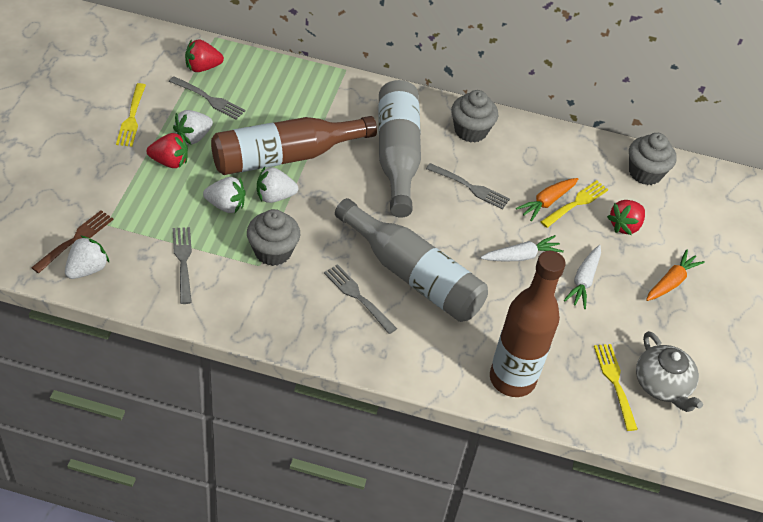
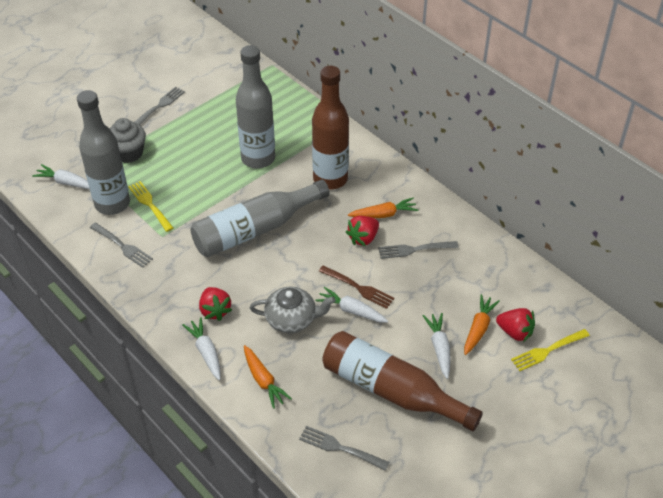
grey bottle: 2 -> 3
grey cupcake: 3 -> 1
orange carrot: 2 -> 3
white carrot: 2 -> 4
white strawberry: 4 -> 0
yellow fork: 3 -> 2

